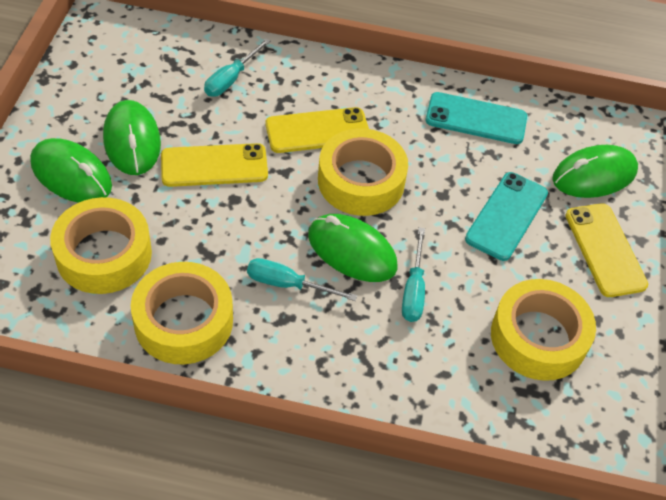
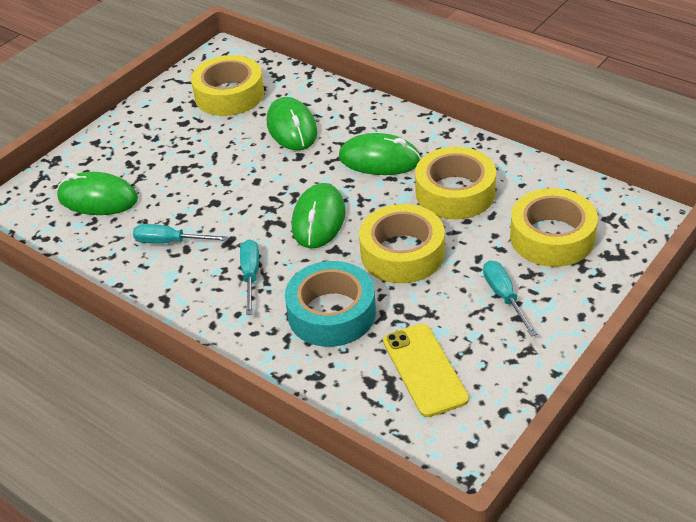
turquoise phone: 2 -> 0
turquoise tape: 0 -> 1
yellow phone: 3 -> 1

